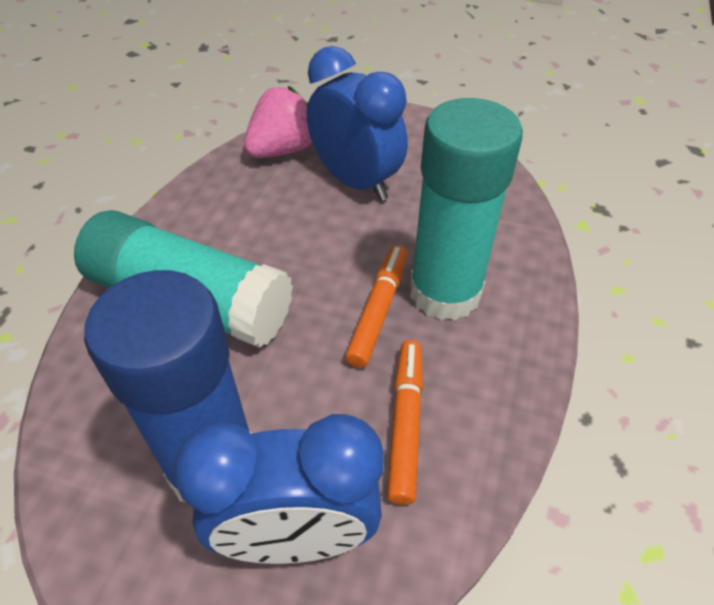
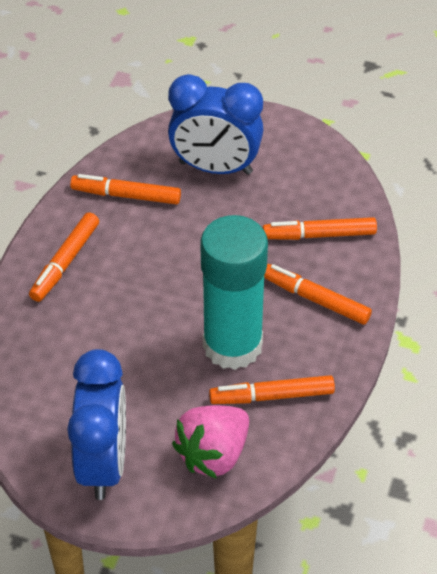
blue glue stick: 1 -> 0
orange marker: 2 -> 5
turquoise glue stick: 2 -> 1

